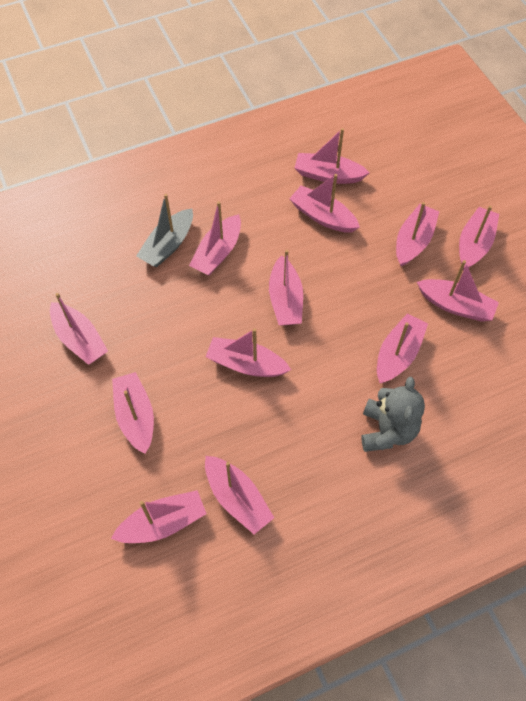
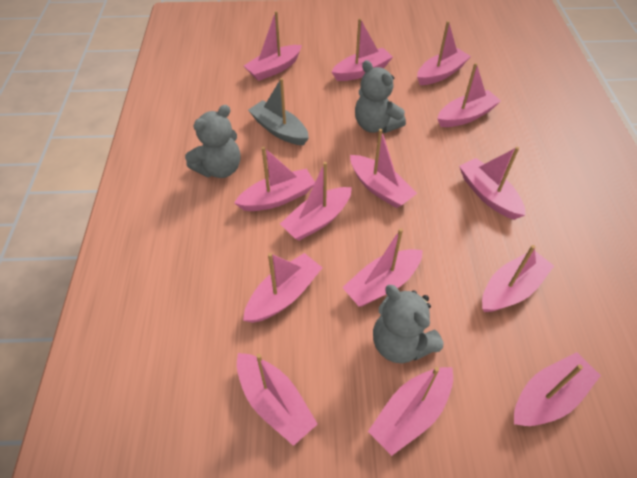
grey teddy bear: 1 -> 3
pink boat: 13 -> 14

